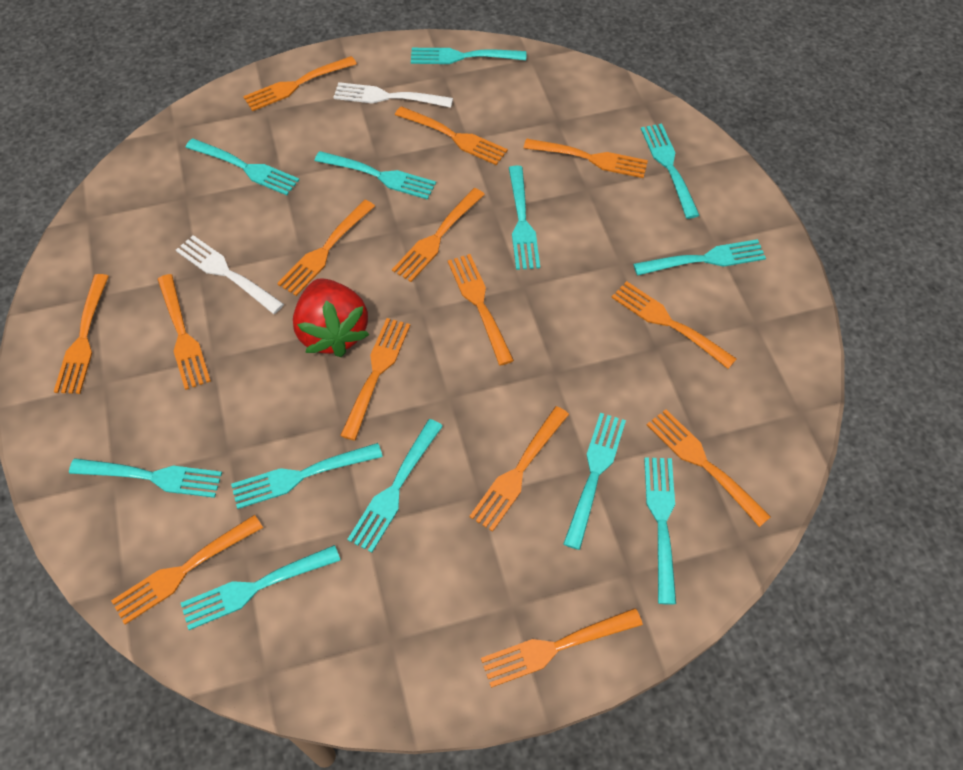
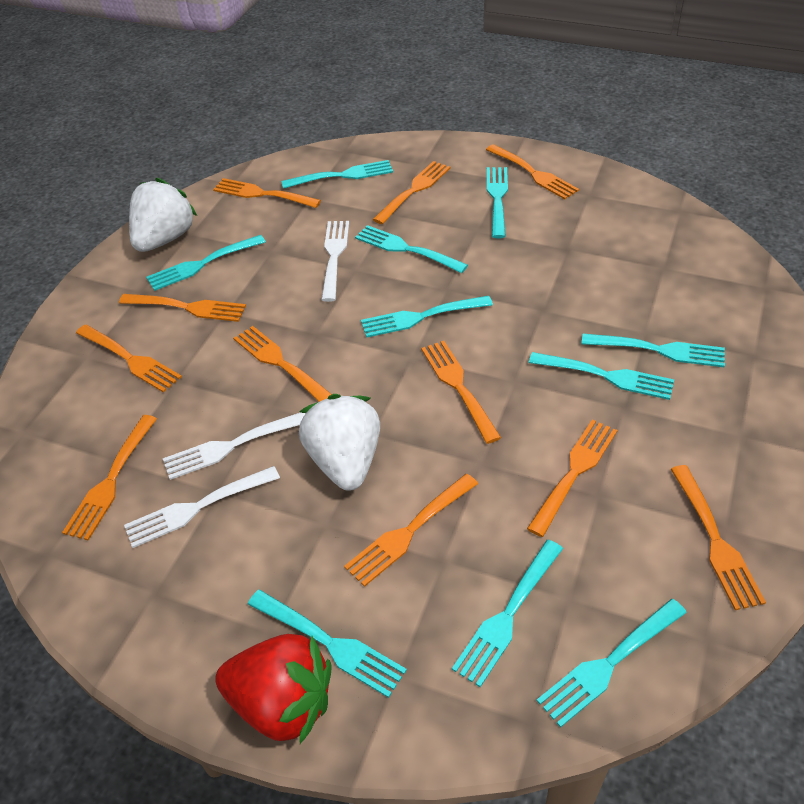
orange fork: 14 -> 11
turquoise fork: 12 -> 10
white fork: 2 -> 3
white strawberry: 0 -> 2

